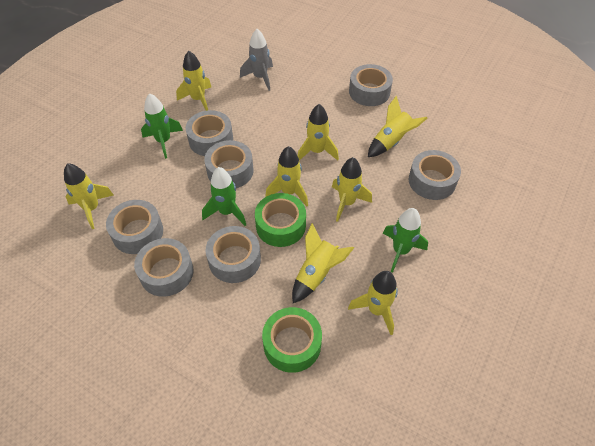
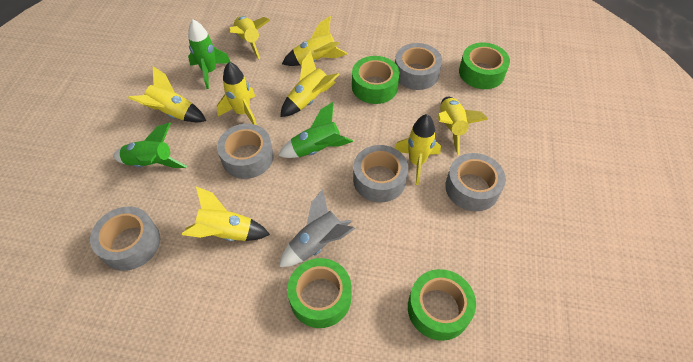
green tape: 2 -> 4
grey tape: 7 -> 5

